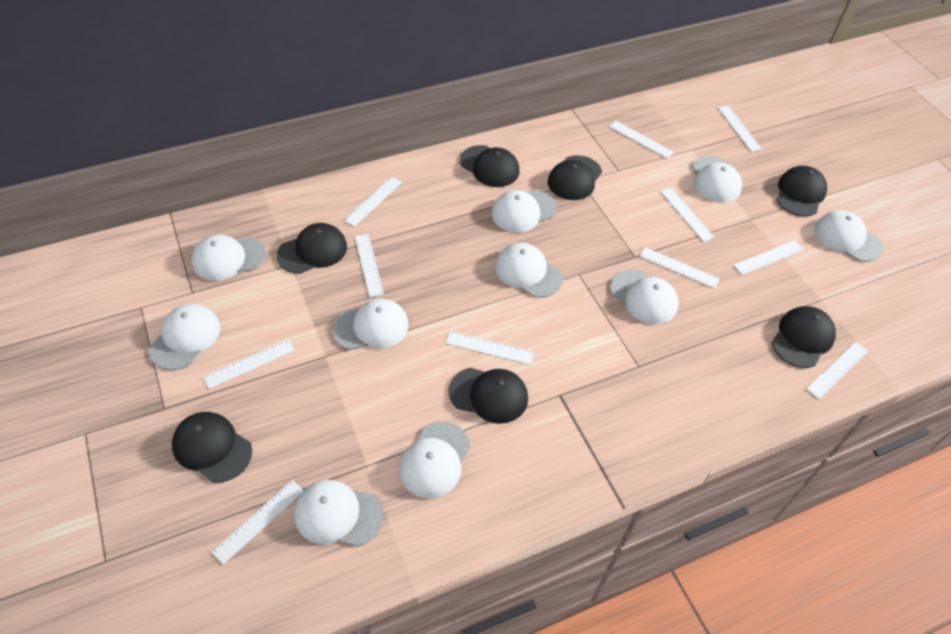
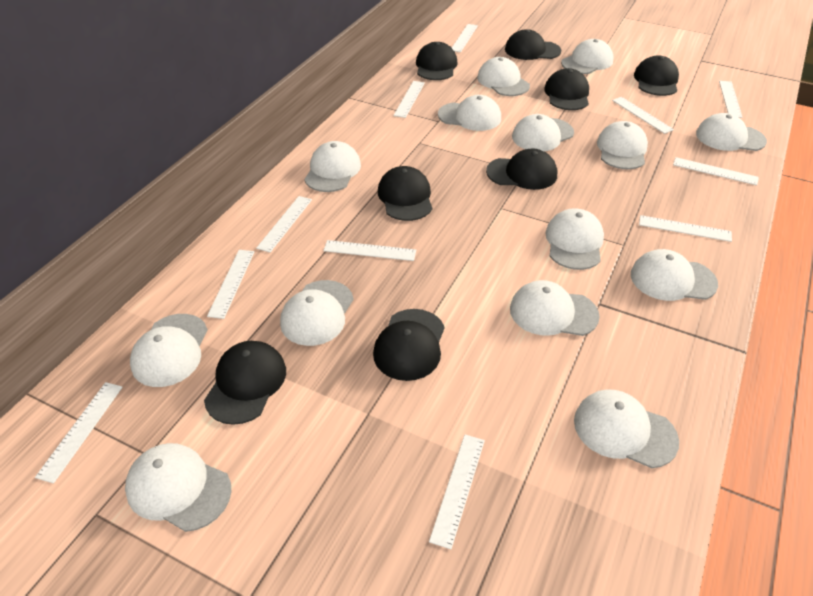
black cap: 7 -> 8
white cap: 10 -> 14

